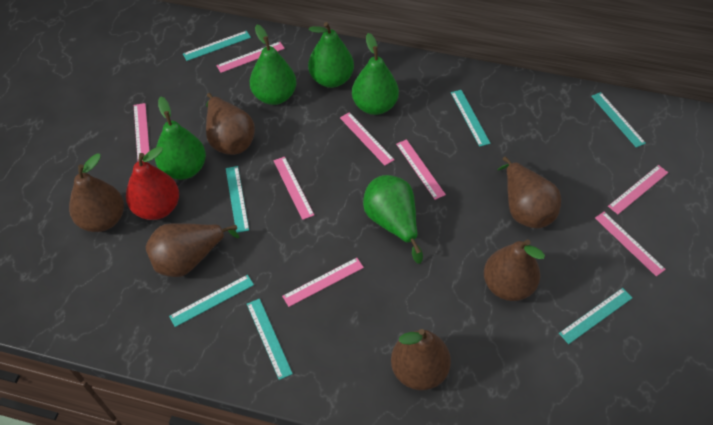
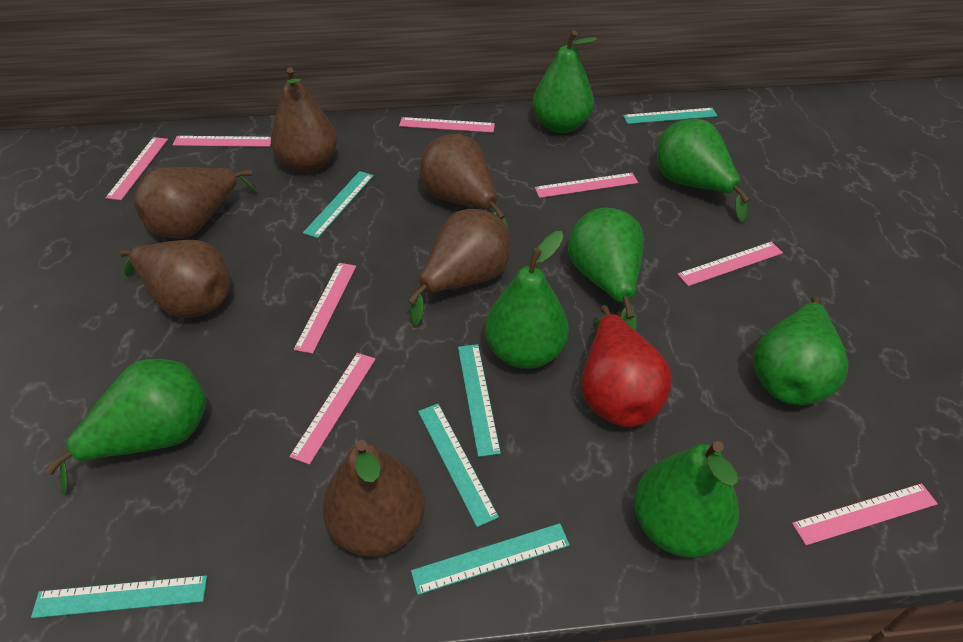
green pear: 5 -> 7
turquoise ruler: 7 -> 6

